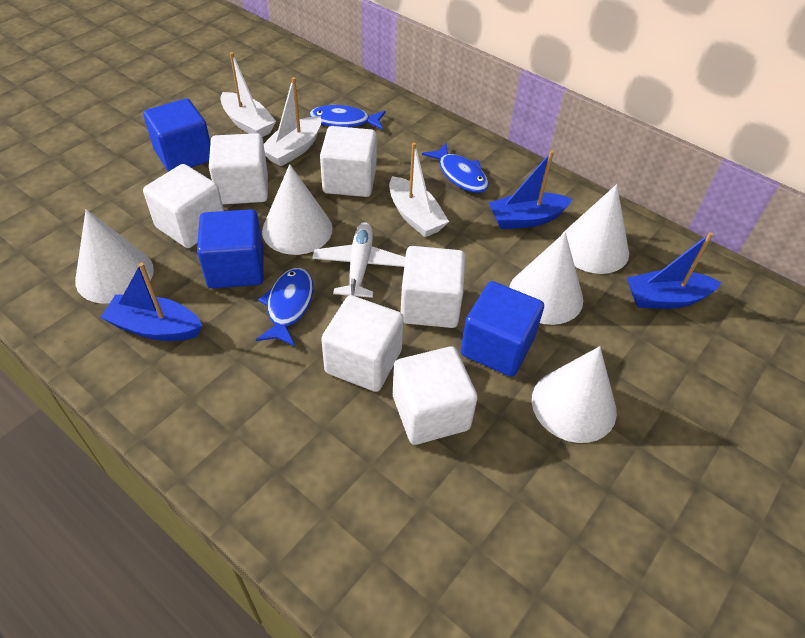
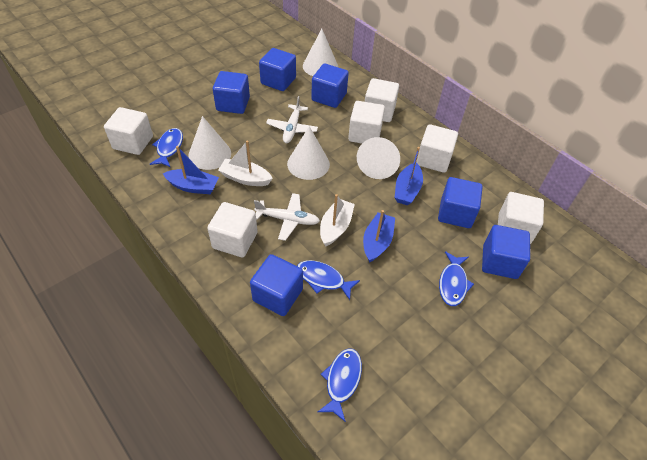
blue cube: 3 -> 6
blue fish: 3 -> 4
white boat: 3 -> 2
white cone: 5 -> 4
white plane: 1 -> 2

